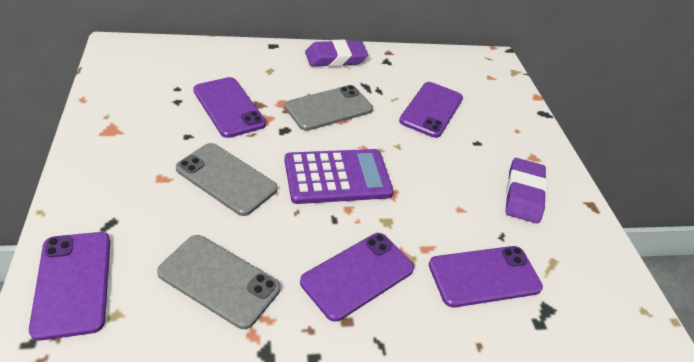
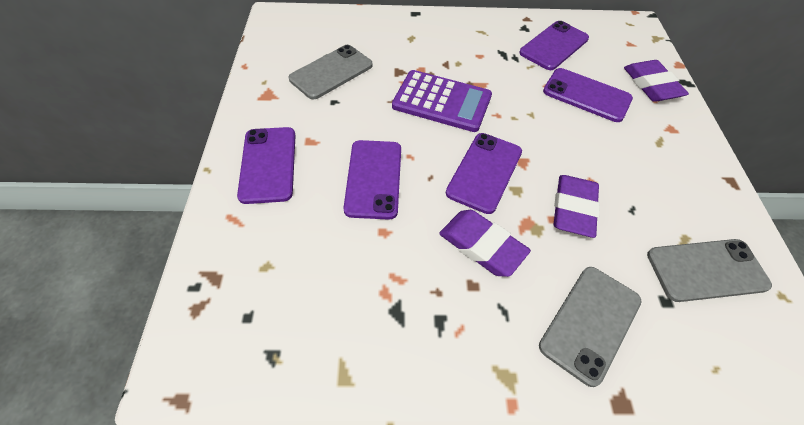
purple eraser: 2 -> 3

